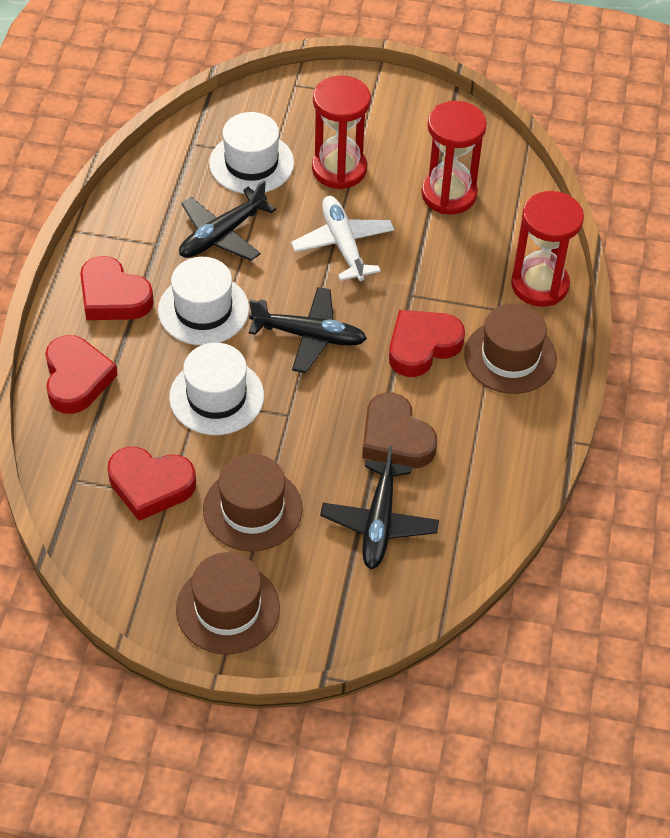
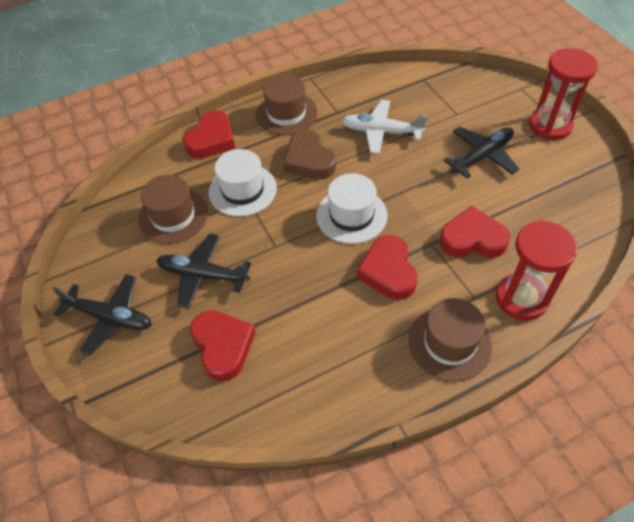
red hourglass: 3 -> 2
white hat: 3 -> 2

